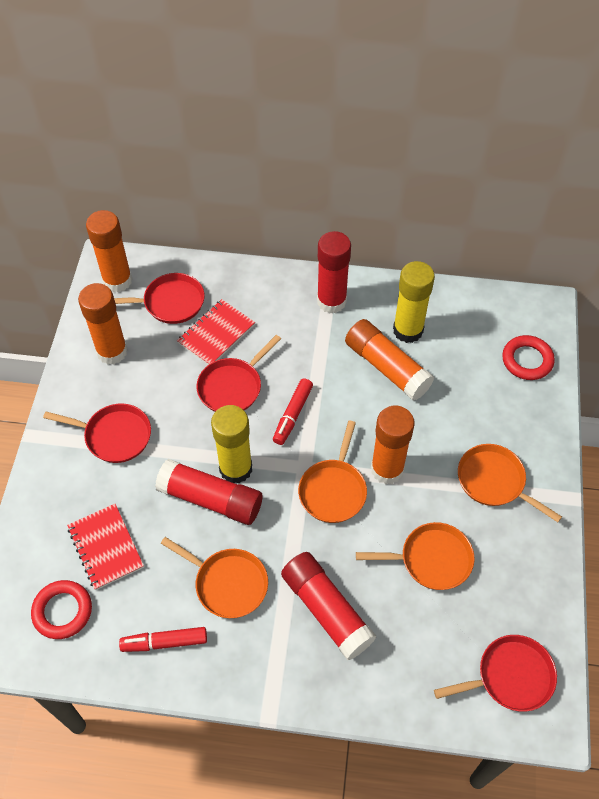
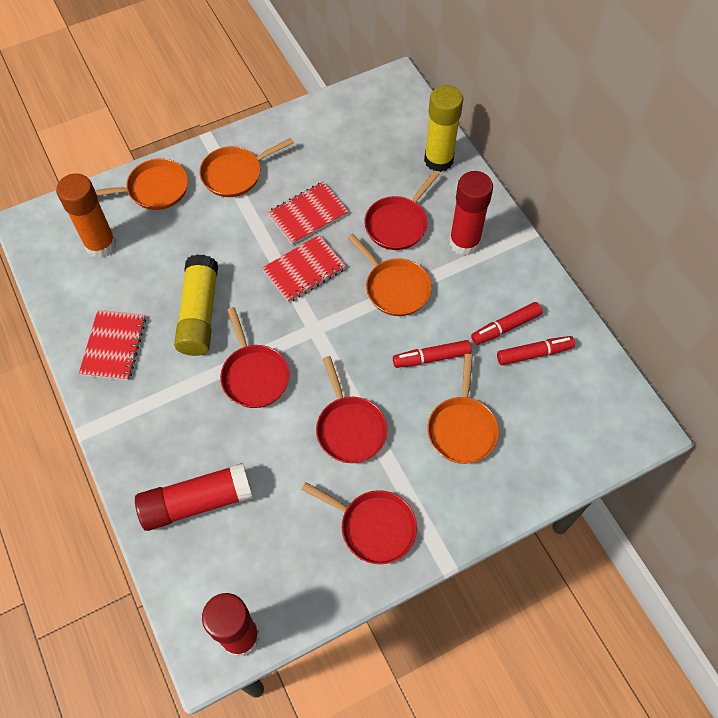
orange glue stick: 4 -> 1
red marker: 2 -> 3
red notebook: 2 -> 3
red ring: 2 -> 0

